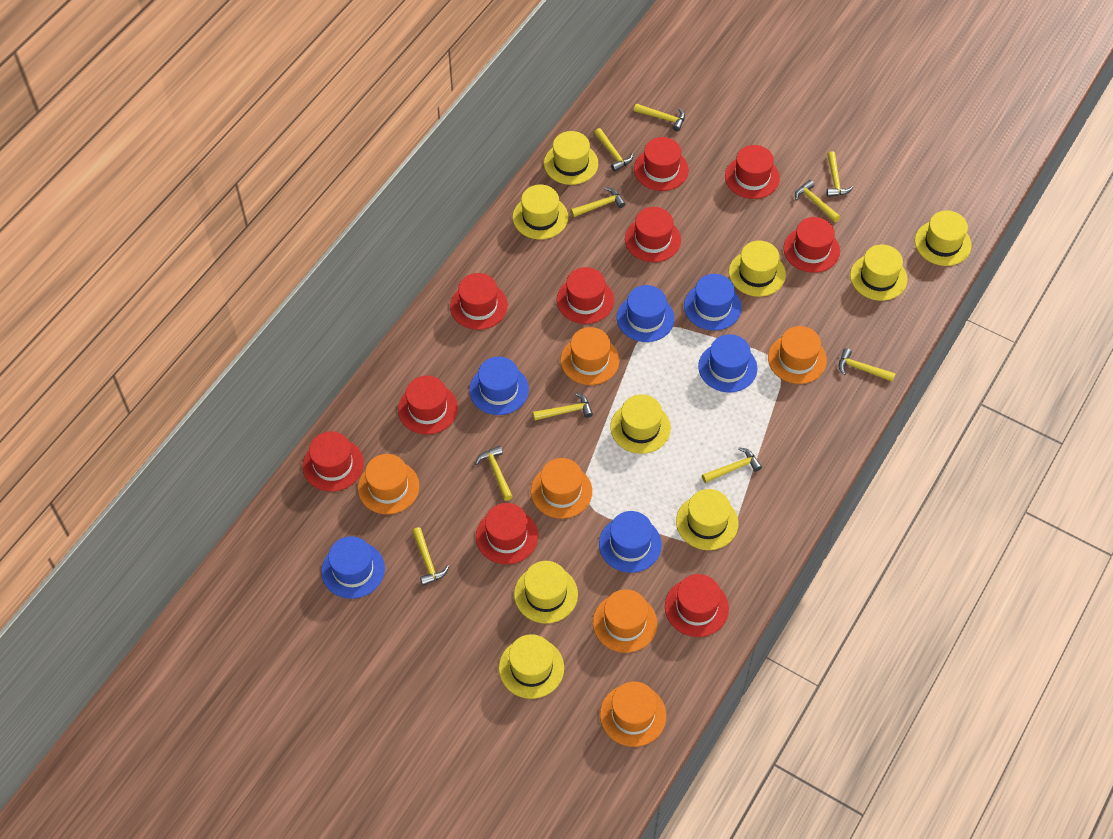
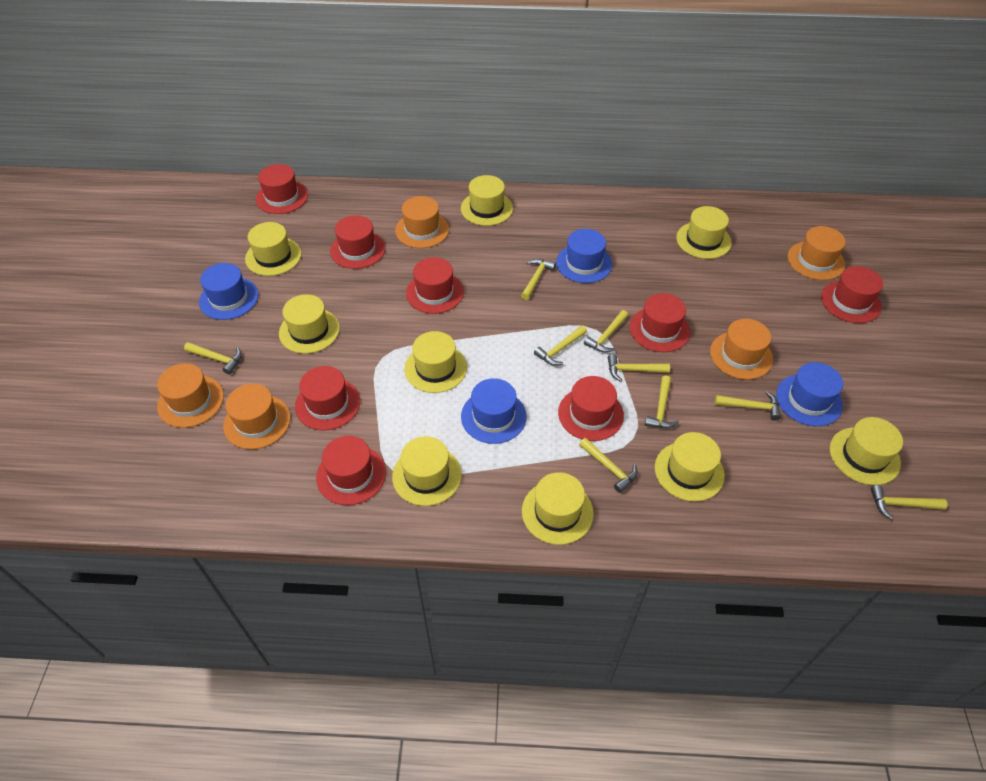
blue hat: 6 -> 4
orange hat: 6 -> 5
red hat: 10 -> 8
yellow hammer: 10 -> 9

